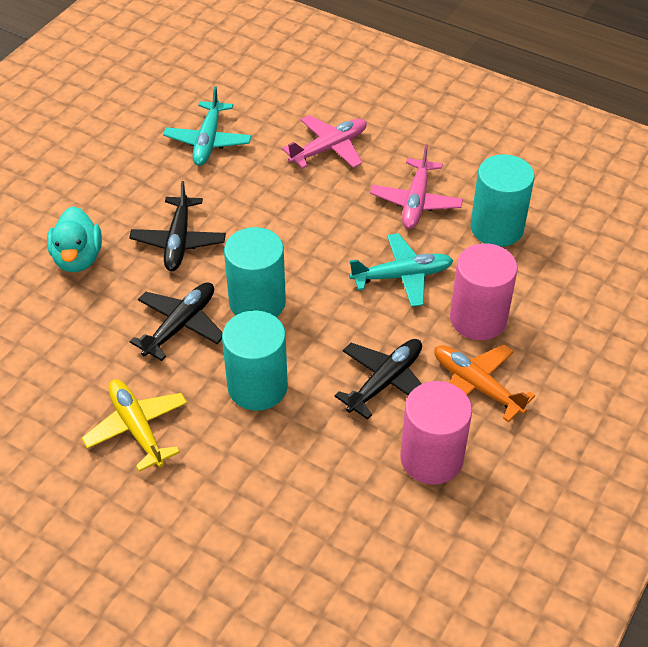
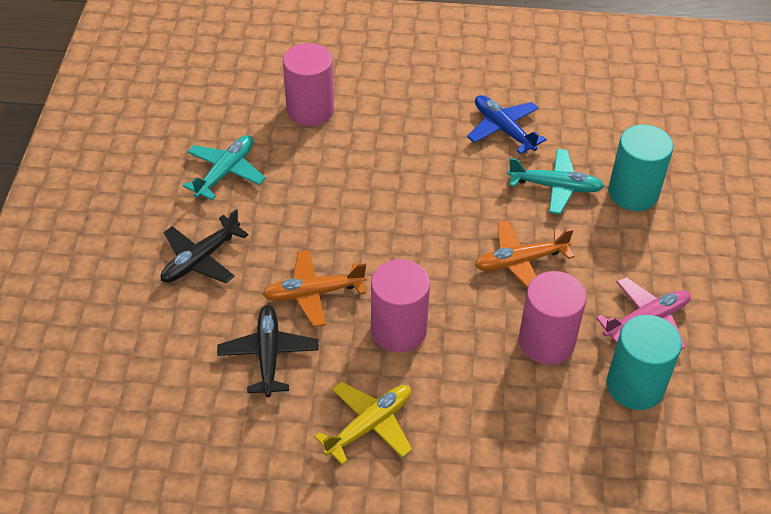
black plane: 3 -> 2
blue plane: 0 -> 1
orange plane: 1 -> 2
pink cylinder: 2 -> 3
pink plane: 2 -> 1
turquoise cylinder: 3 -> 2
turquoise duck: 1 -> 0

